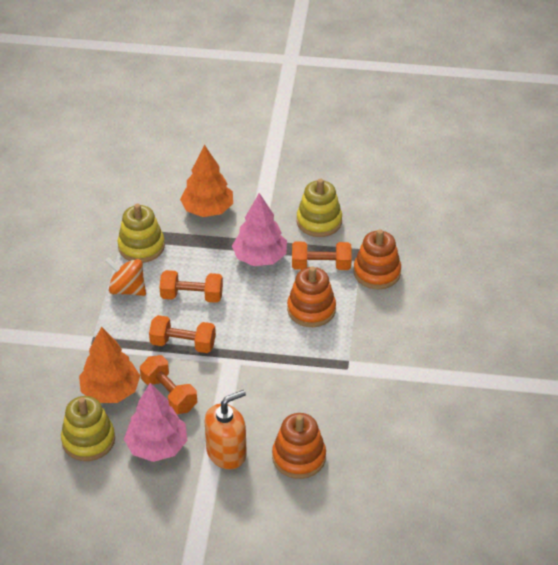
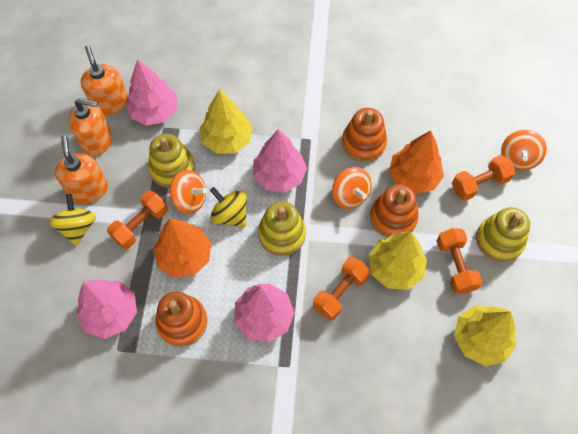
orange soap dispenser: 1 -> 3
orange spinning top: 1 -> 3
pink tree: 2 -> 4
yellow spinning top: 0 -> 2
yellow tree: 0 -> 3

